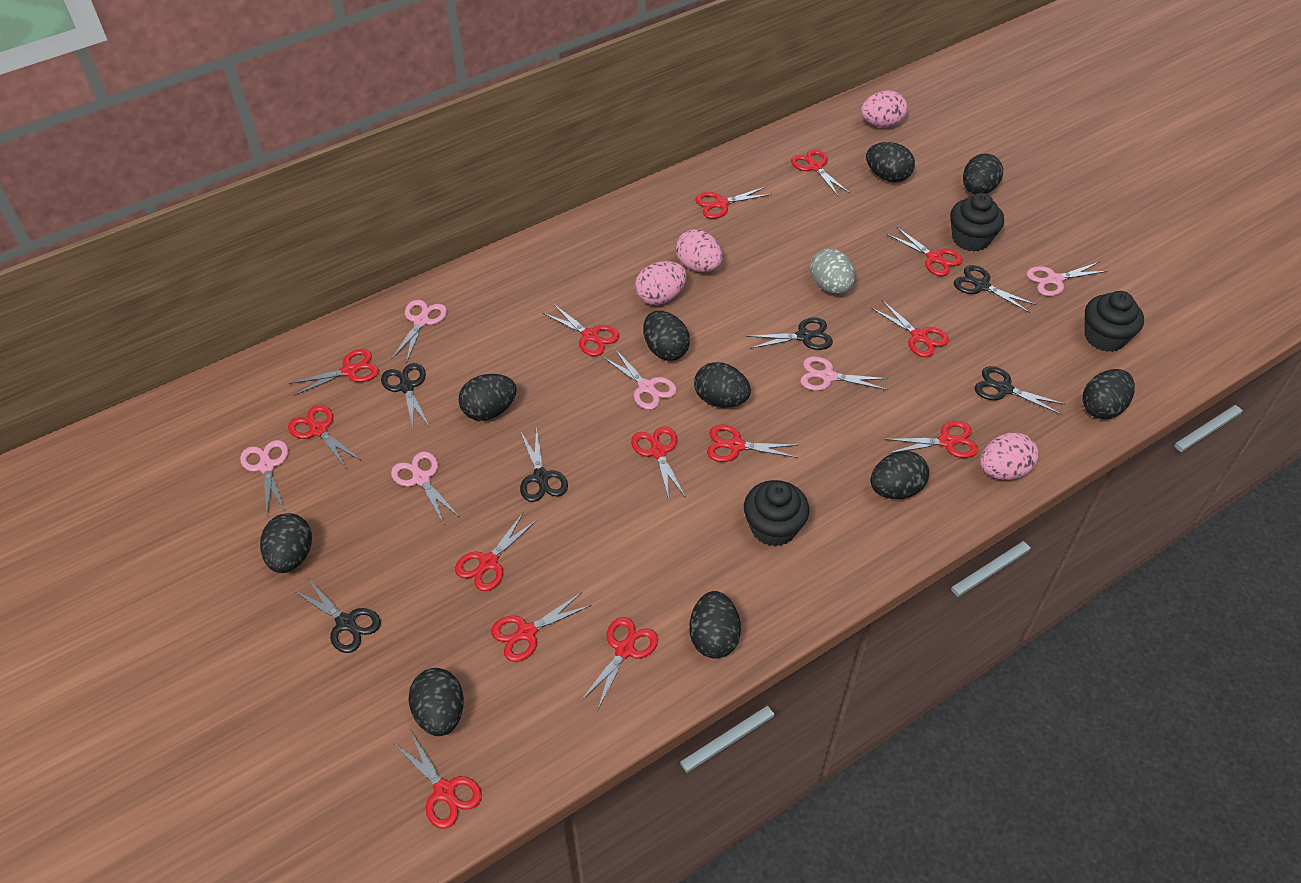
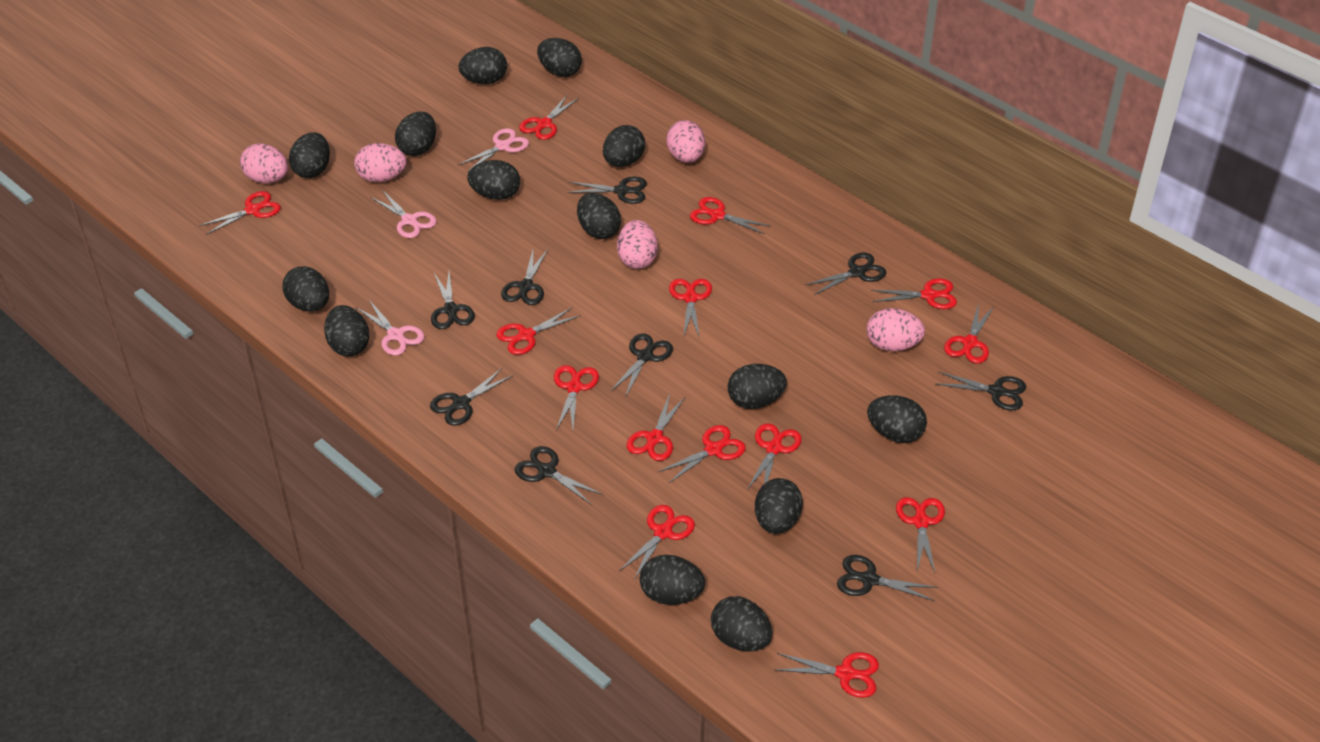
black cupcake: 3 -> 0
black egg: 10 -> 14
black scissors: 6 -> 9
grey egg: 1 -> 0
pink egg: 4 -> 5
pink scissors: 6 -> 3

